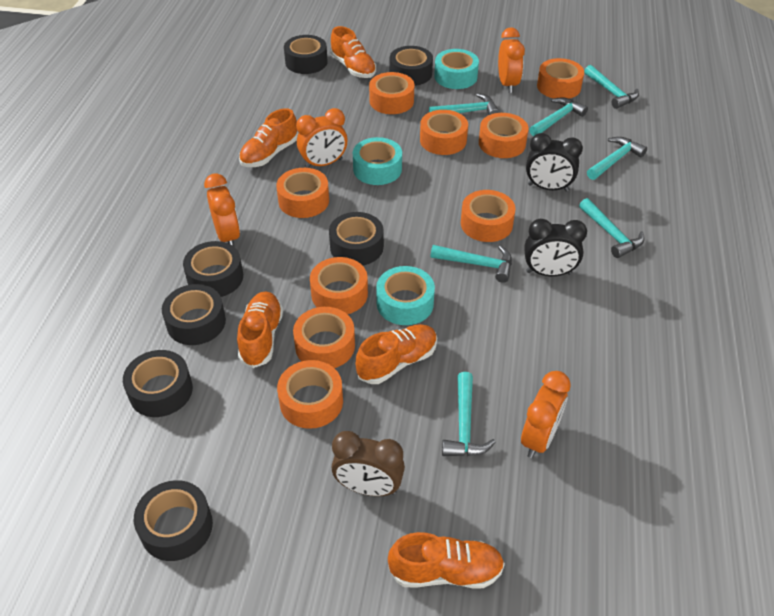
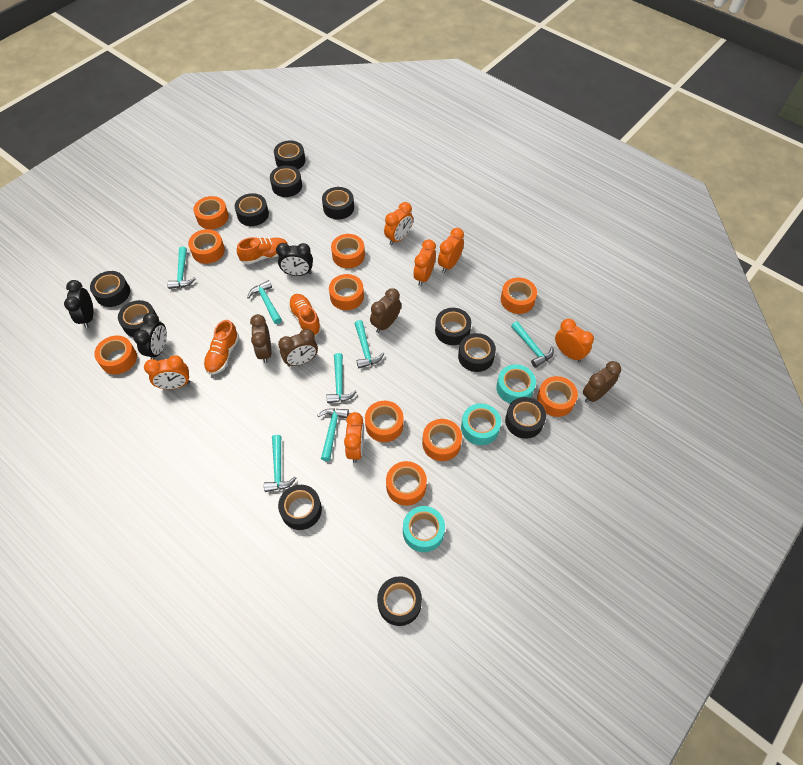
black clock: 2 -> 3
black tape: 7 -> 11
brown clock: 1 -> 4
orange clock: 4 -> 6
orange shoe: 5 -> 3
orange tape: 9 -> 10

